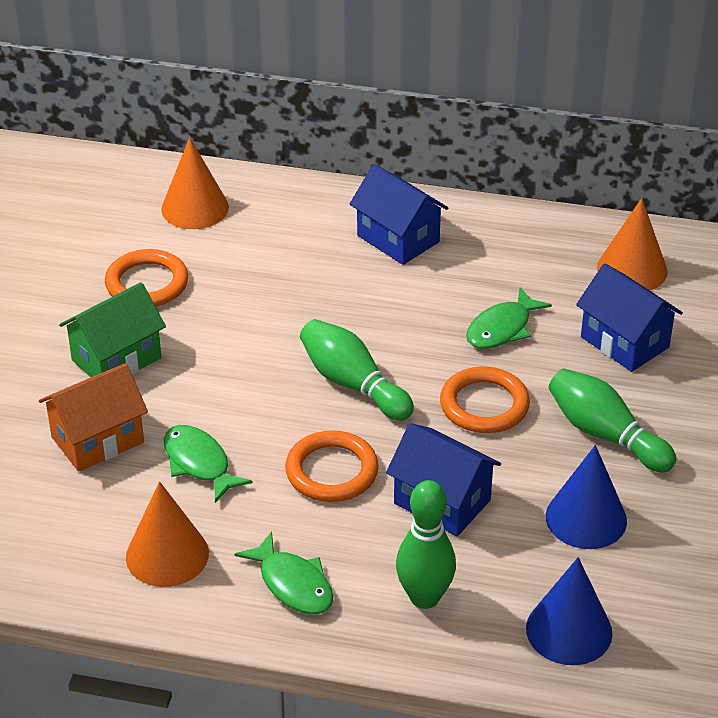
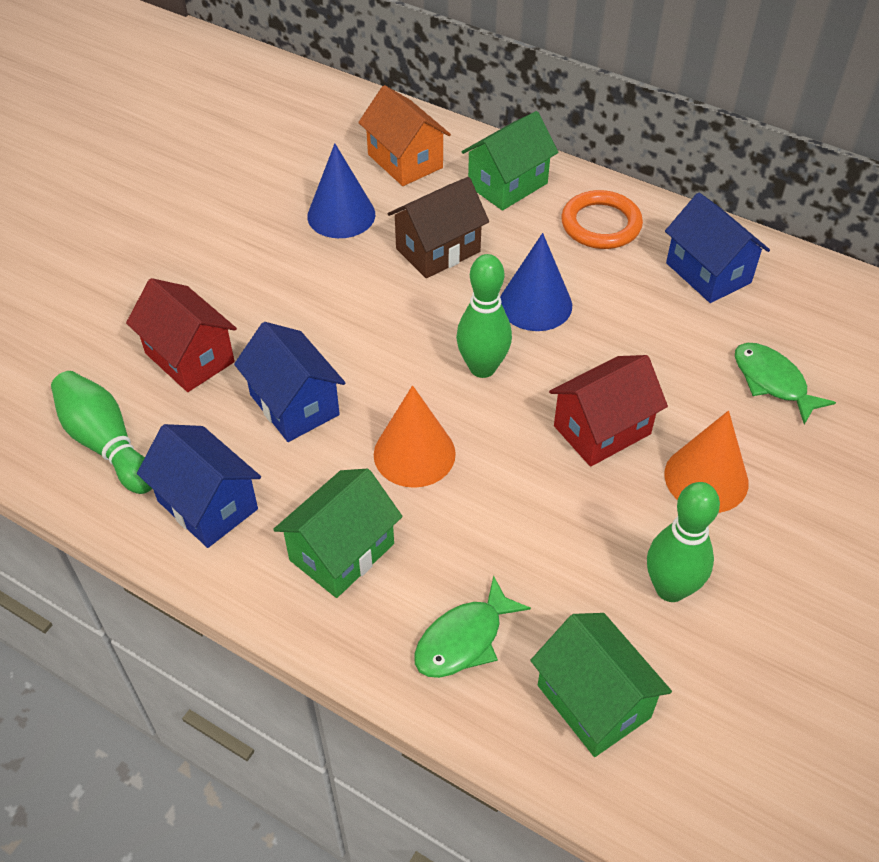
brown house: 0 -> 1
green fish: 3 -> 2
green house: 1 -> 3
orange cone: 3 -> 2
orange ring: 3 -> 1
red house: 0 -> 2

